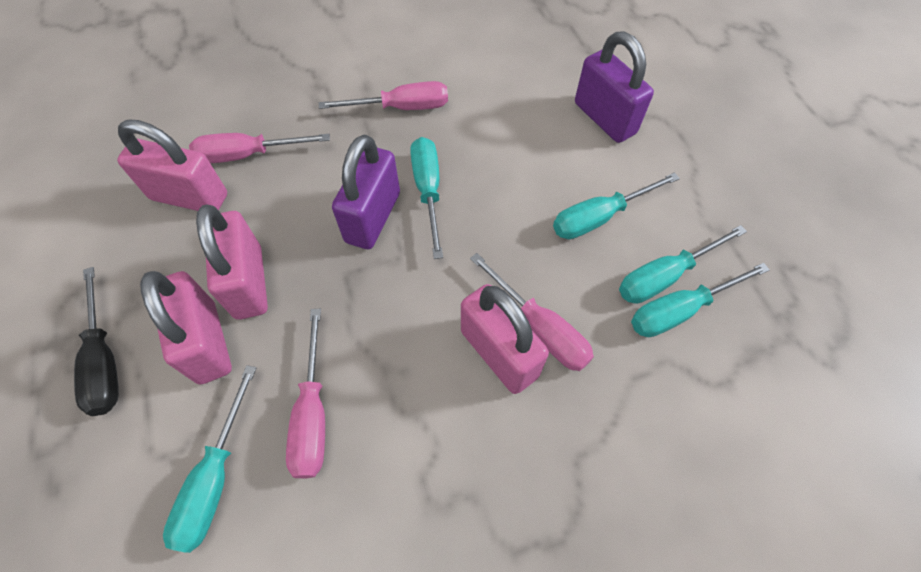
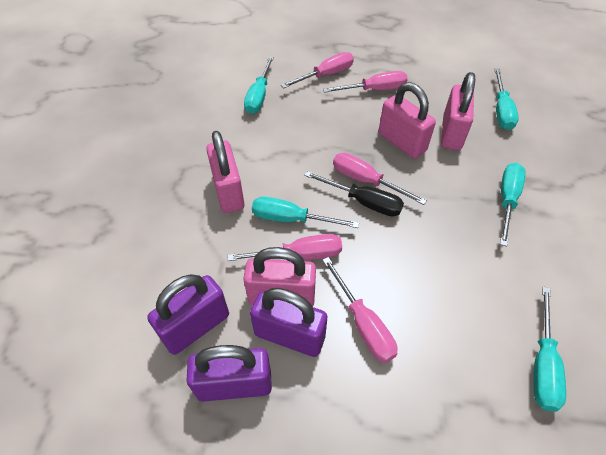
pink screwdriver: 4 -> 5
purple padlock: 2 -> 3

